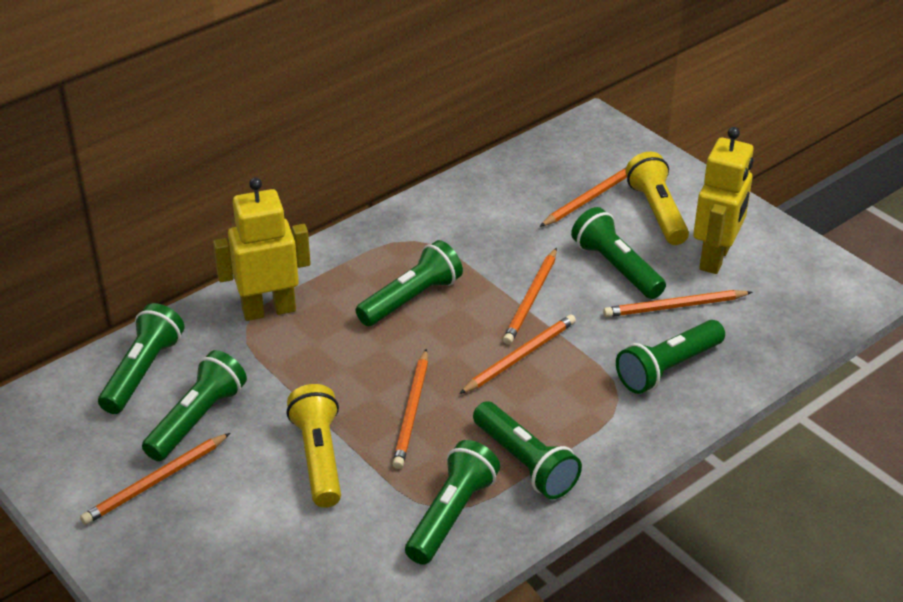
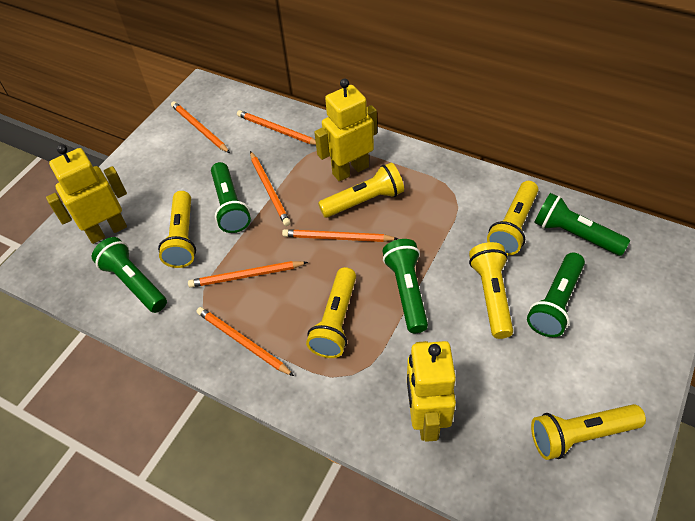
green flashlight: 7 -> 5
yellow flashlight: 2 -> 6
yellow robot: 2 -> 3

